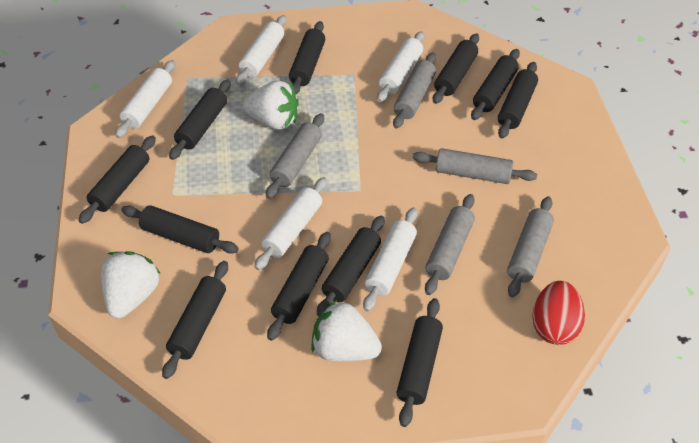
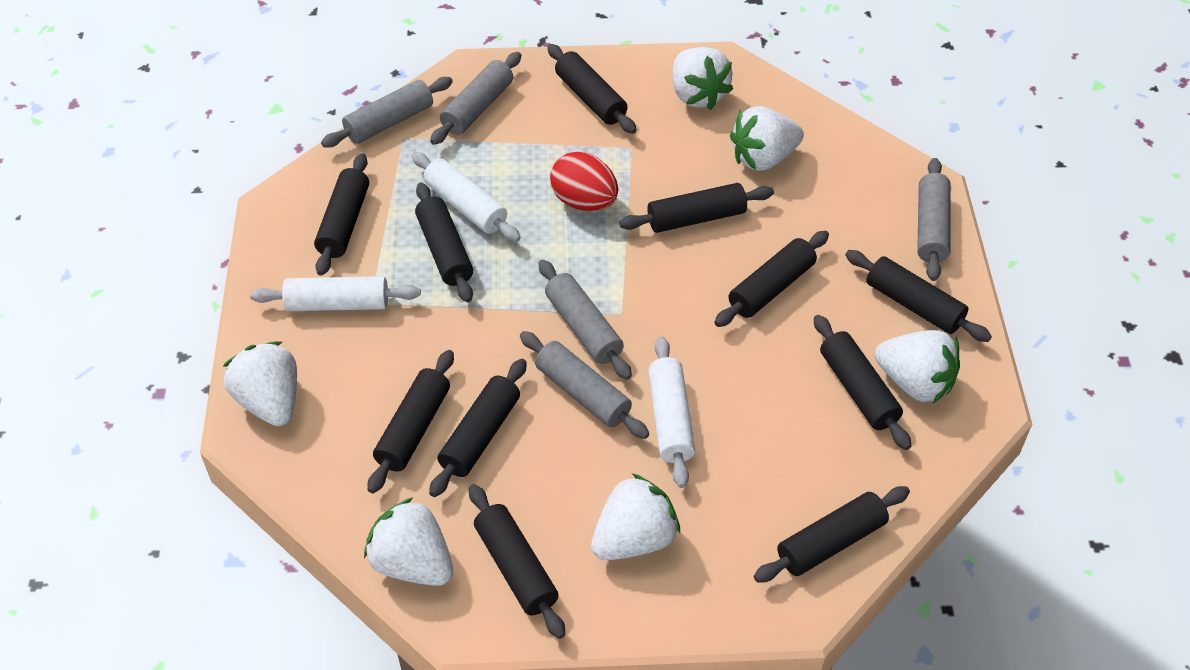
white rolling pin: 5 -> 3
white strawberry: 3 -> 6

